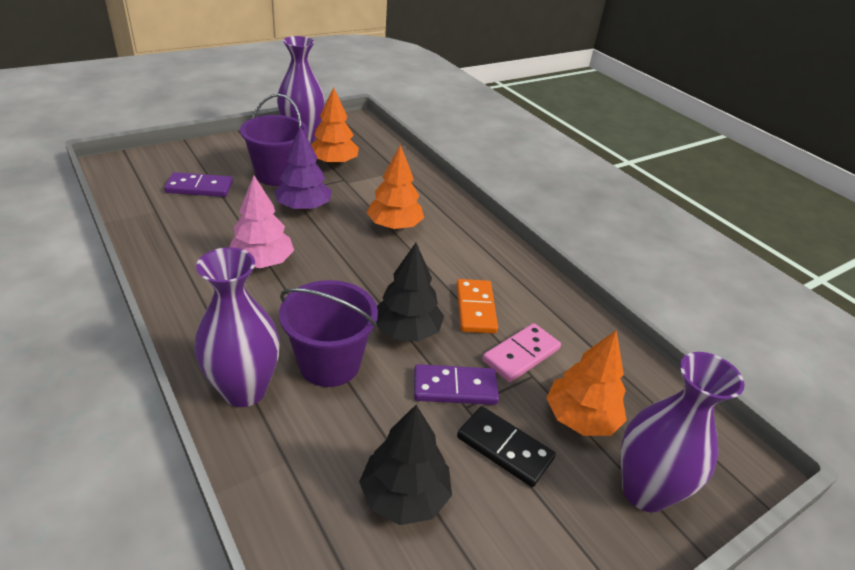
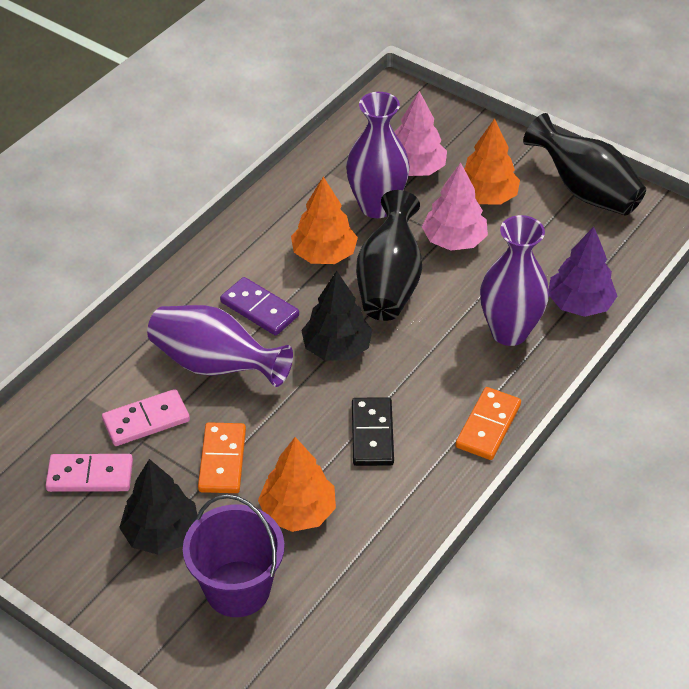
black vase: 0 -> 2
orange domino: 1 -> 2
pink domino: 1 -> 2
pink tree: 1 -> 2
purple bucket: 2 -> 1
purple domino: 2 -> 1

